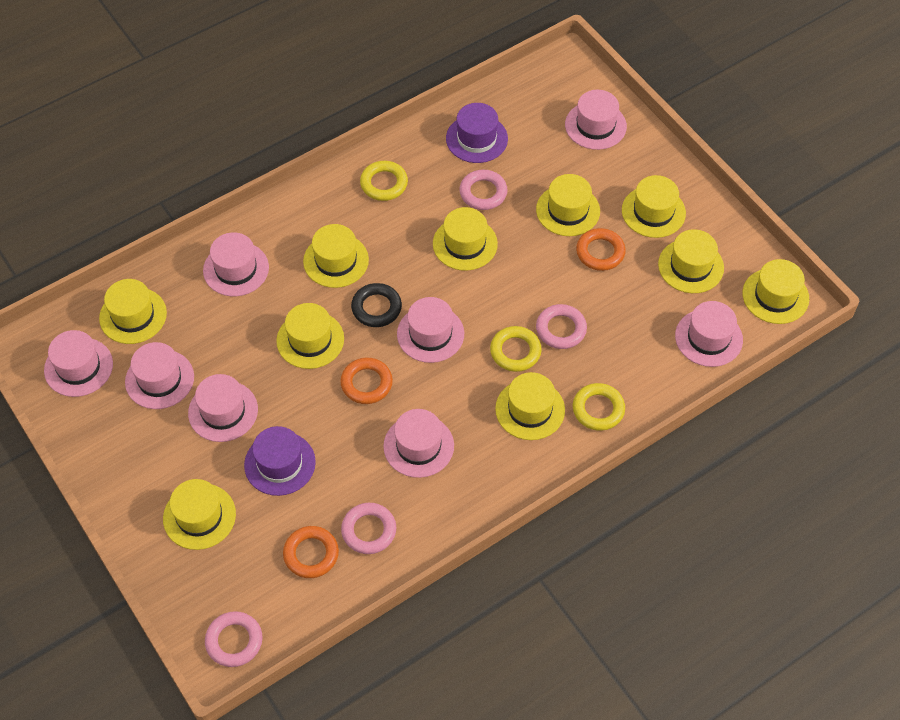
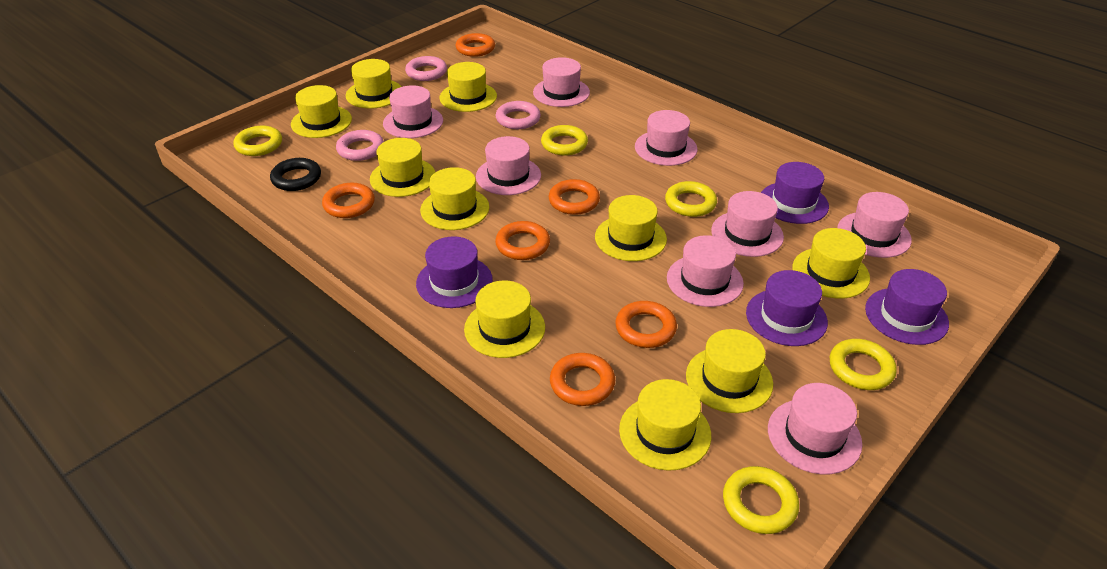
orange ring: 3 -> 6
pink ring: 4 -> 3
purple hat: 2 -> 4
yellow ring: 3 -> 5

